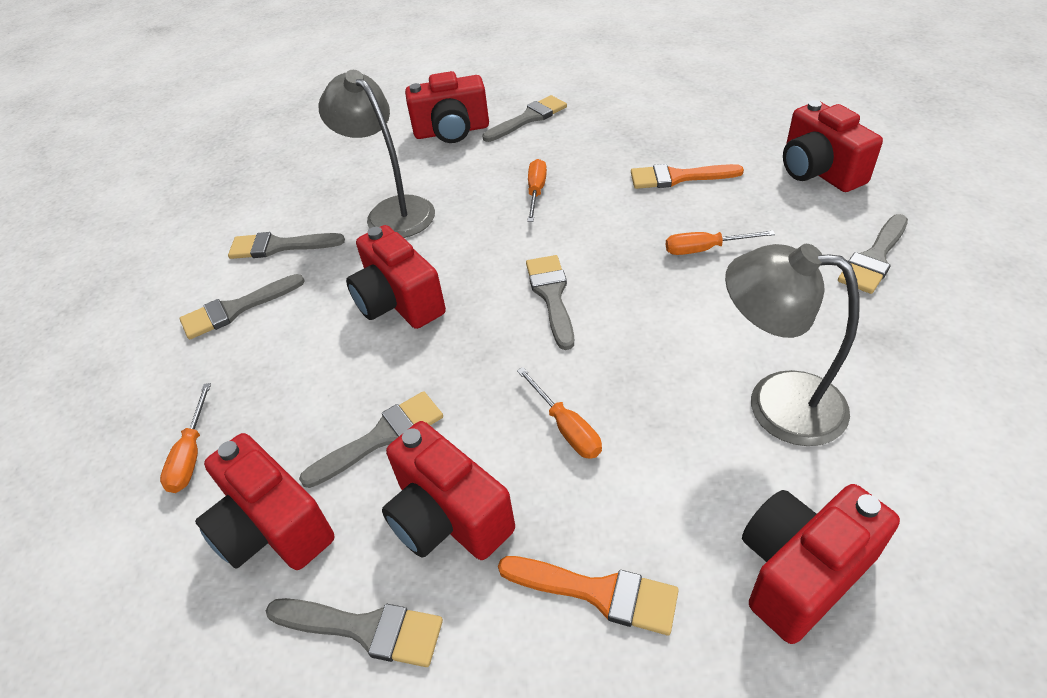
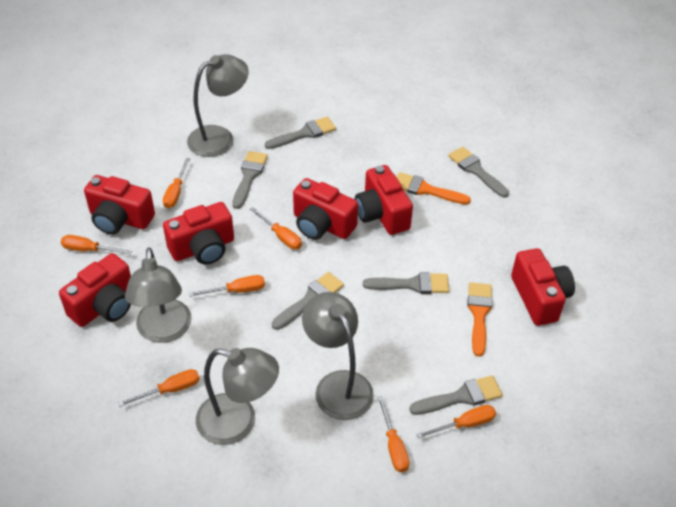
grey brush: 7 -> 6
grey lamp: 2 -> 4
orange screwdriver: 4 -> 7

